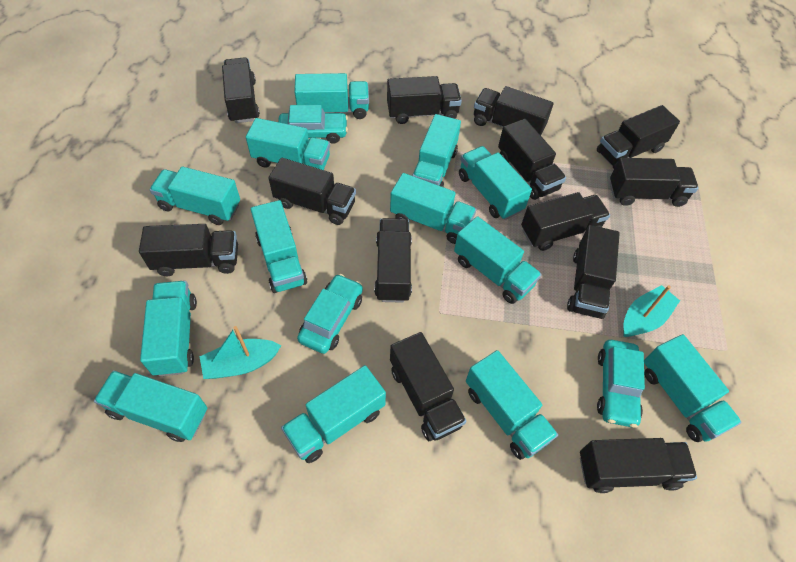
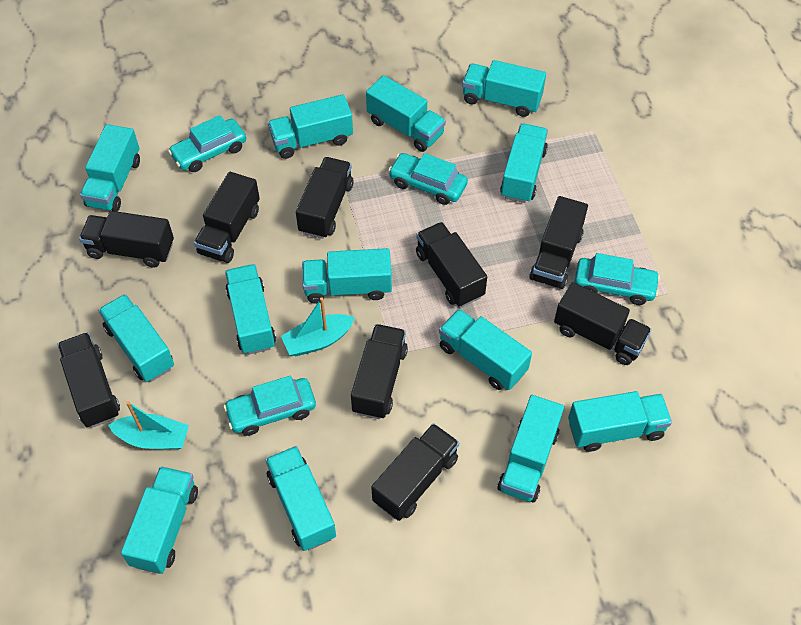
black truck: 13 -> 9
turquoise car: 3 -> 4

